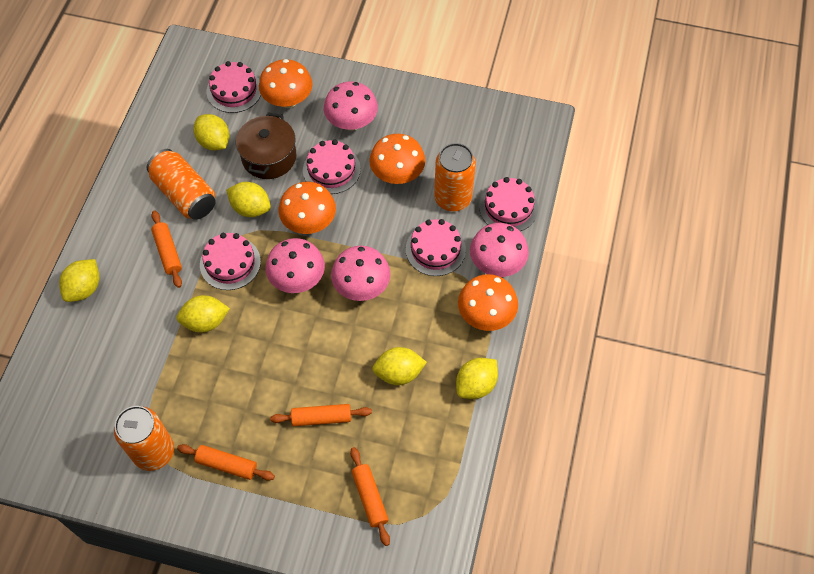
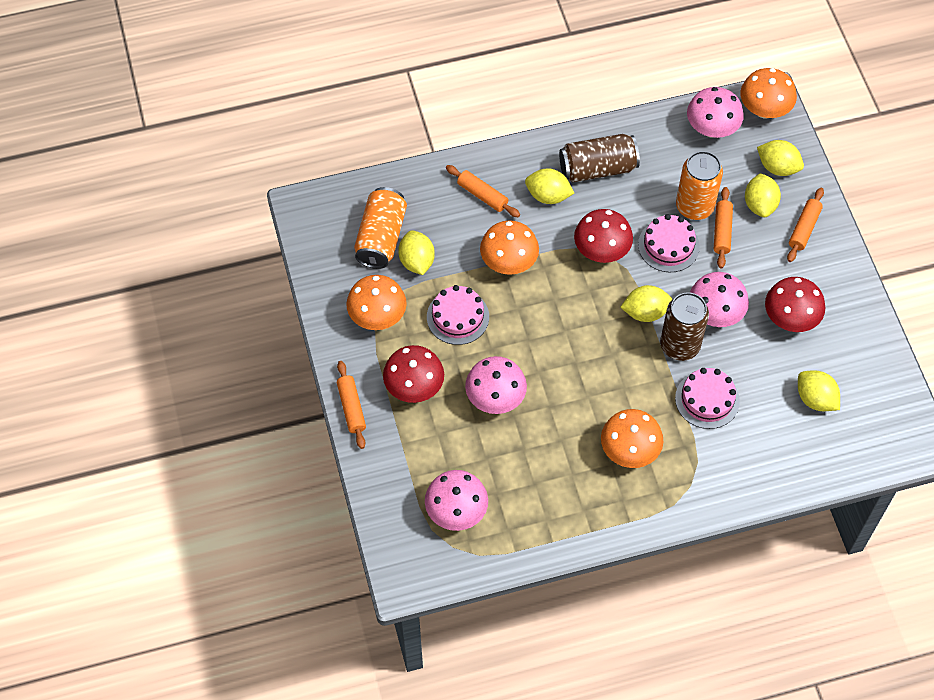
brown can: 0 -> 2
brown pot: 1 -> 0
orange can: 3 -> 2
pink cake: 5 -> 3
red mushroom: 0 -> 3

